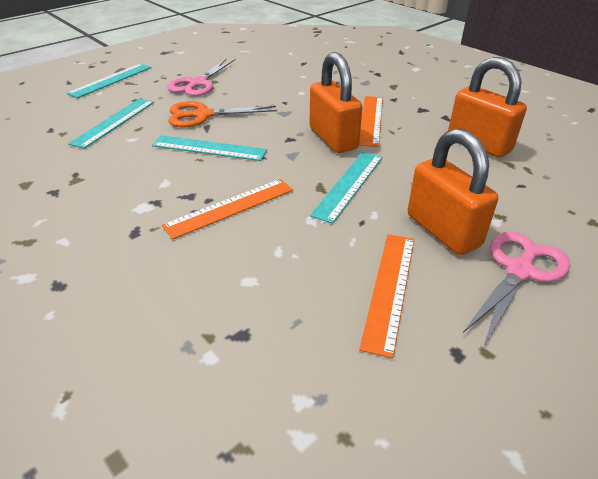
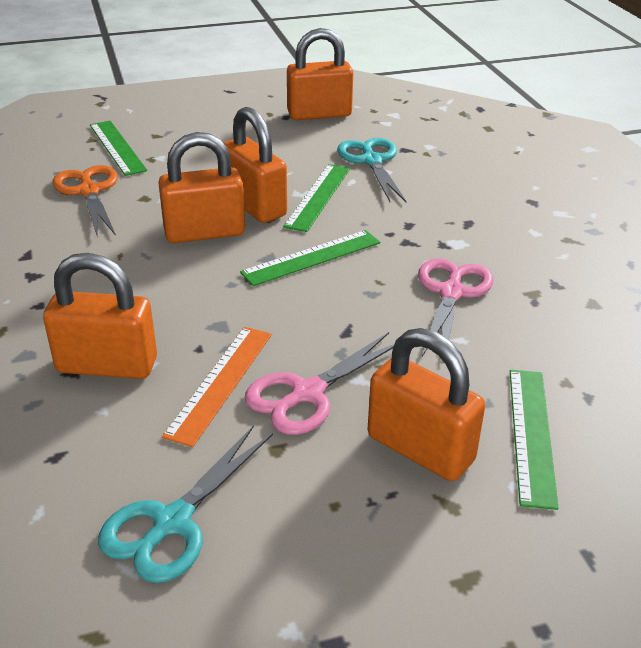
green ruler: 0 -> 4
orange padlock: 3 -> 5
orange ruler: 3 -> 1
turquoise ruler: 4 -> 0
turquoise scissors: 0 -> 2

